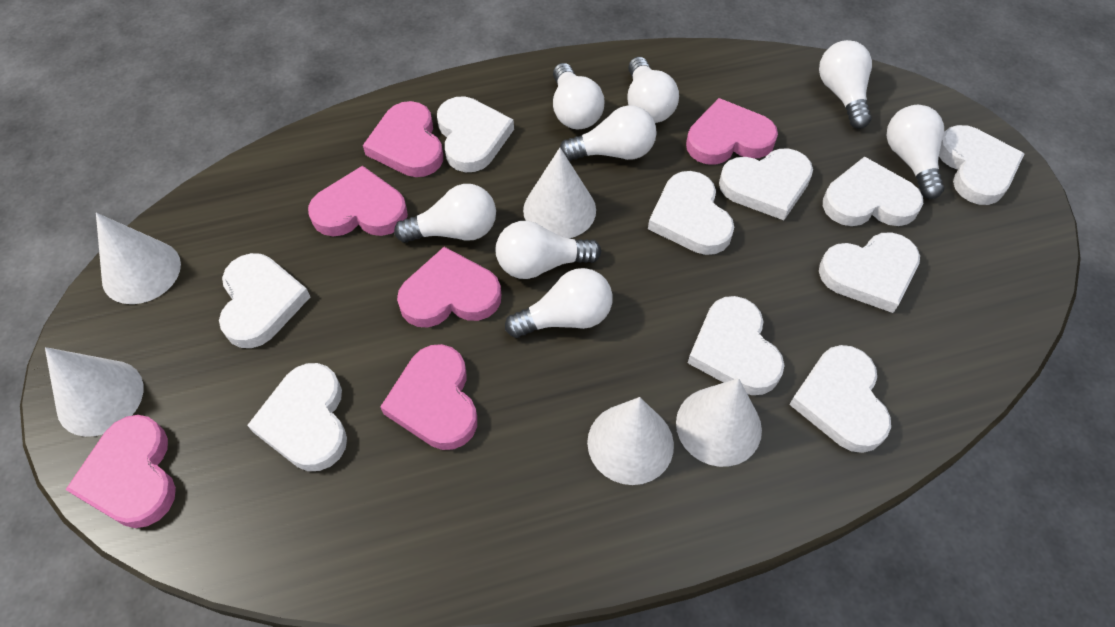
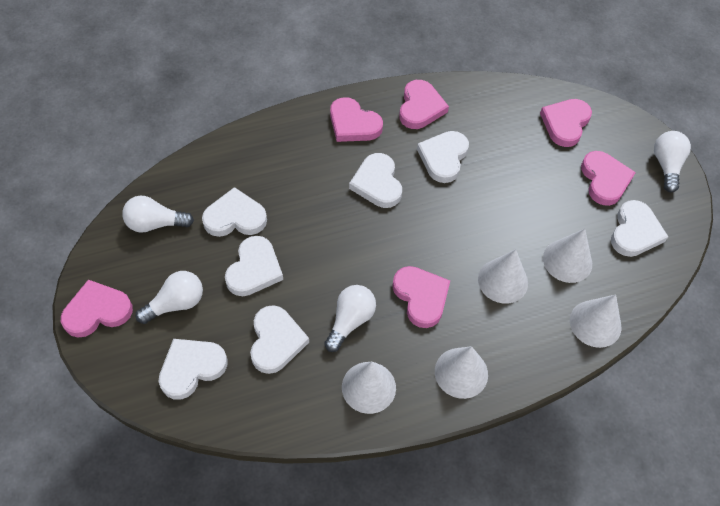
white heart: 10 -> 7
white light bulb: 8 -> 4

